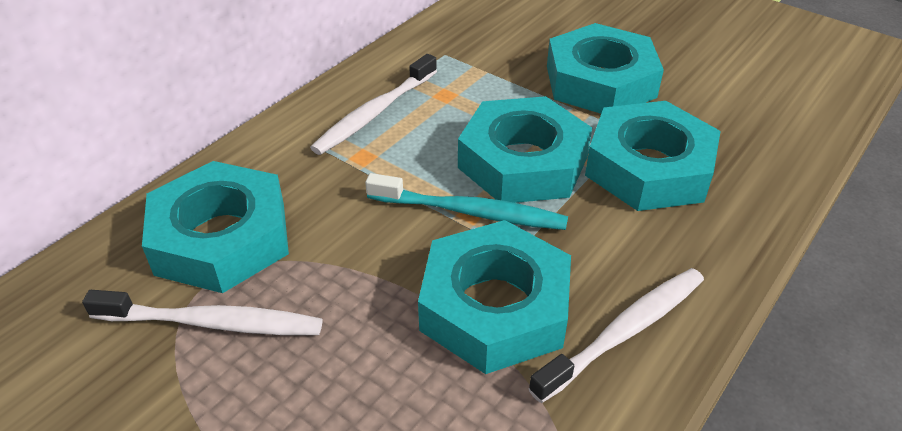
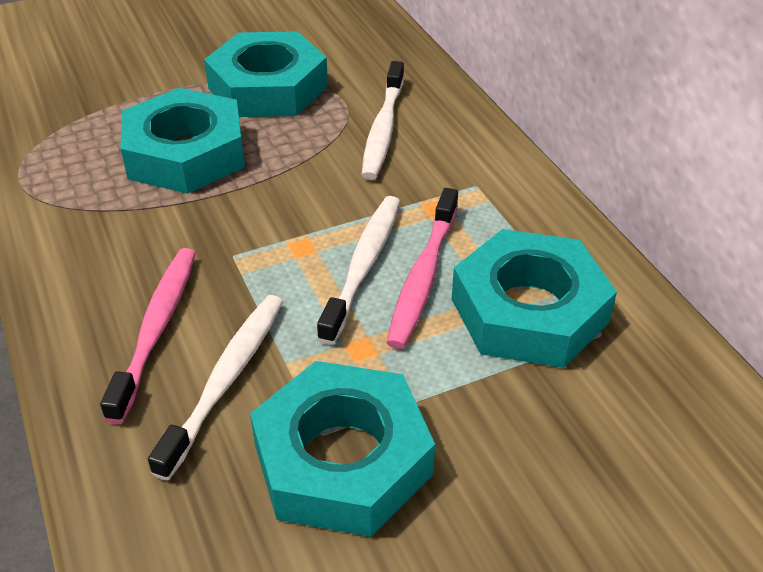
pink toothbrush: 0 -> 2
turquoise nut: 5 -> 4
turquoise toothbrush: 1 -> 0

